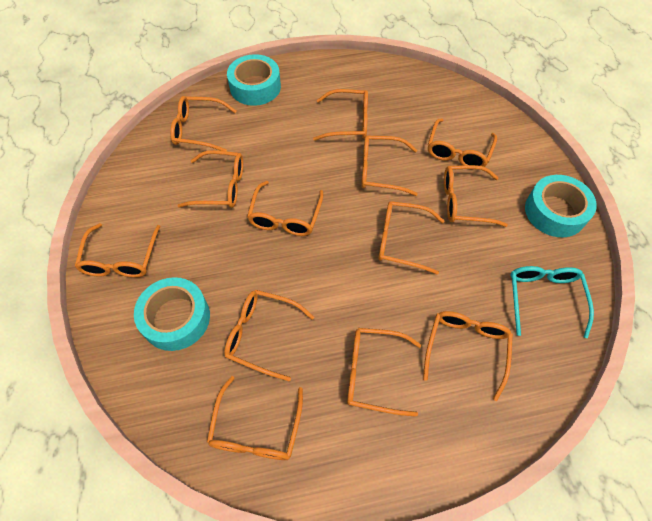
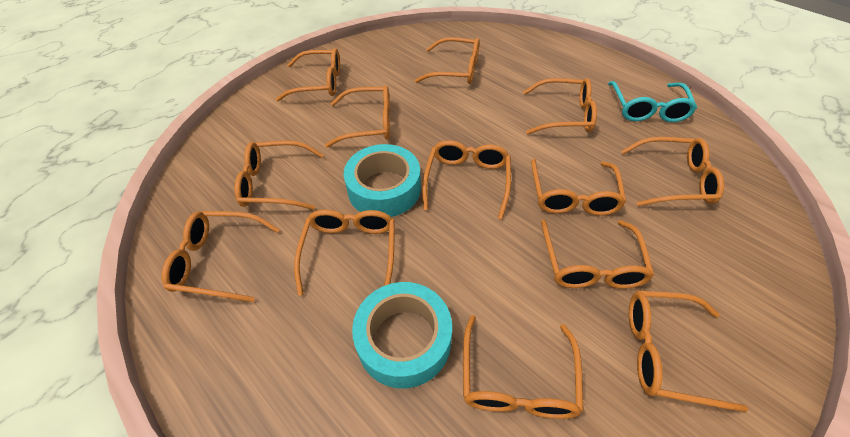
turquoise tape: 3 -> 2

